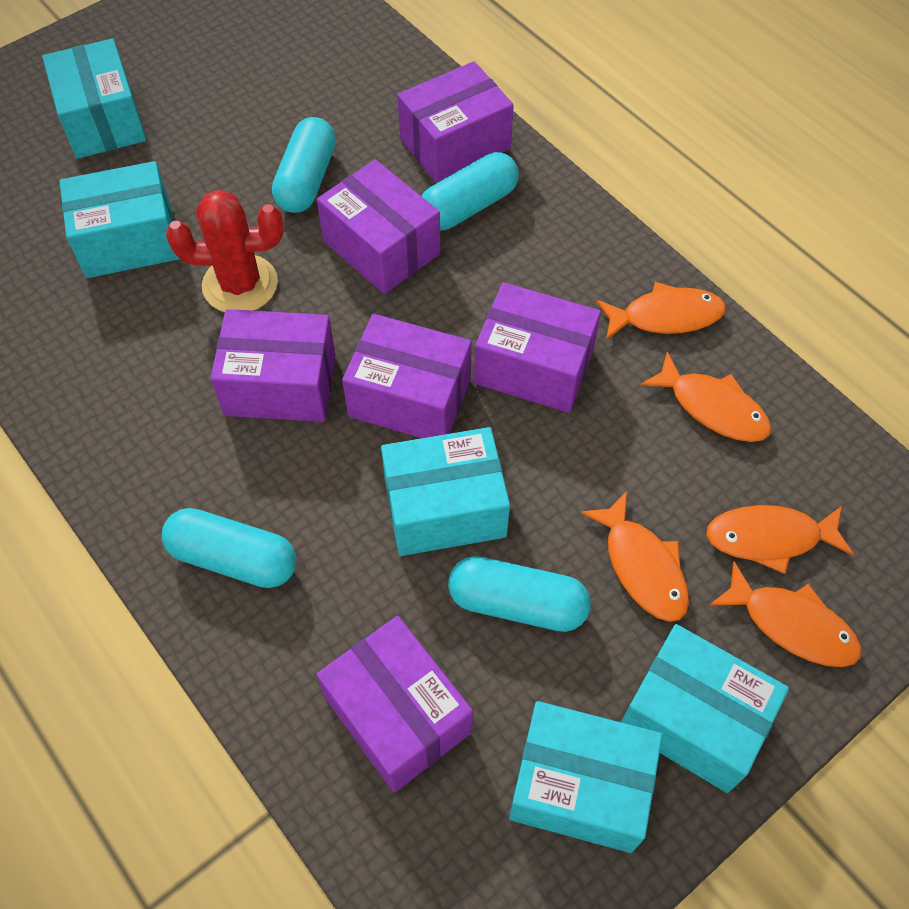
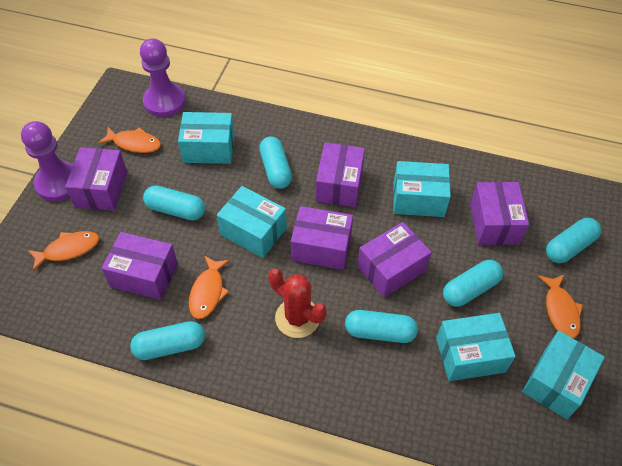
orange fish: 5 -> 4
purple pawn: 0 -> 2
turquoise capsule: 4 -> 6

